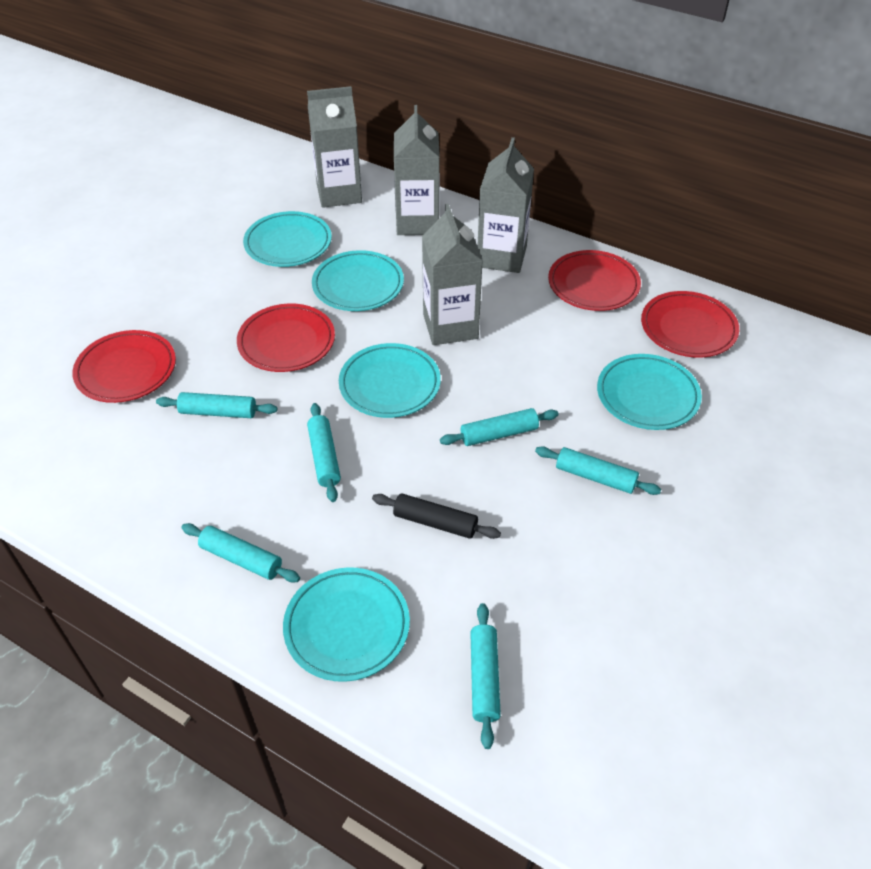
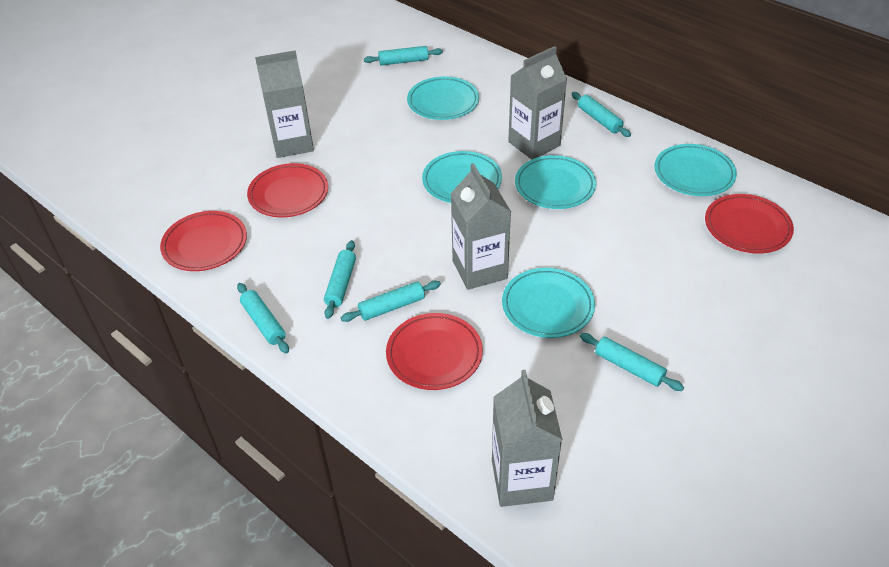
black rolling pin: 1 -> 0

